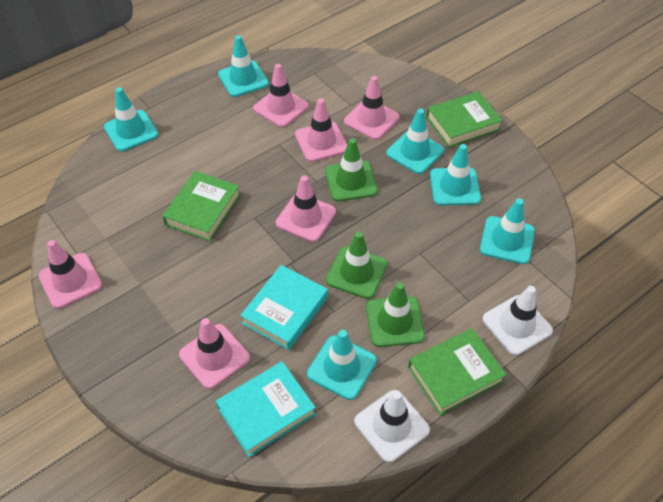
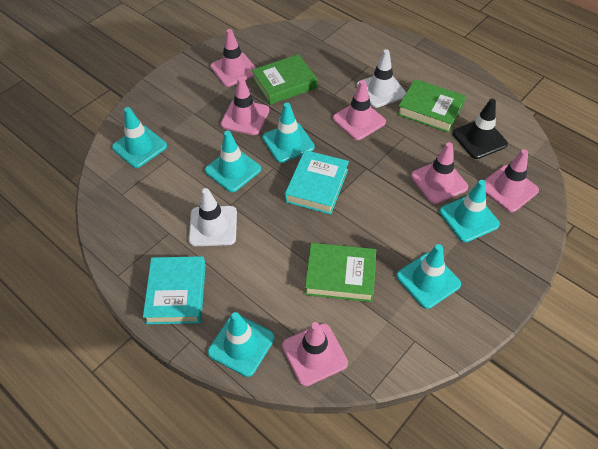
black traffic cone: 0 -> 1
green traffic cone: 3 -> 0

